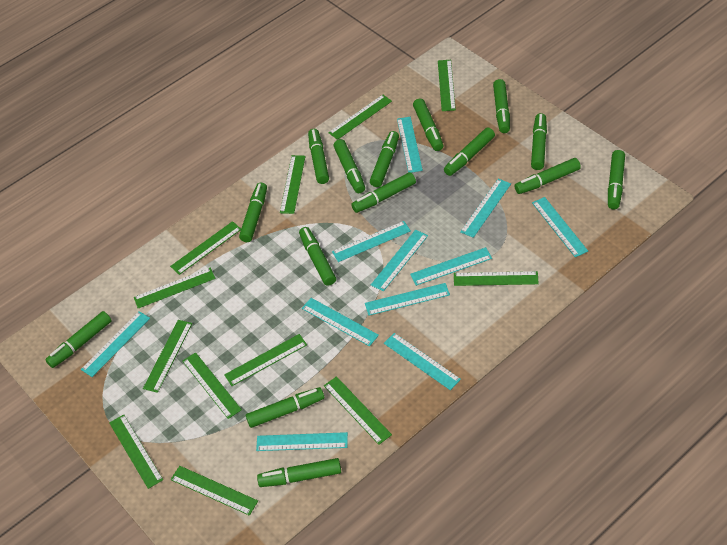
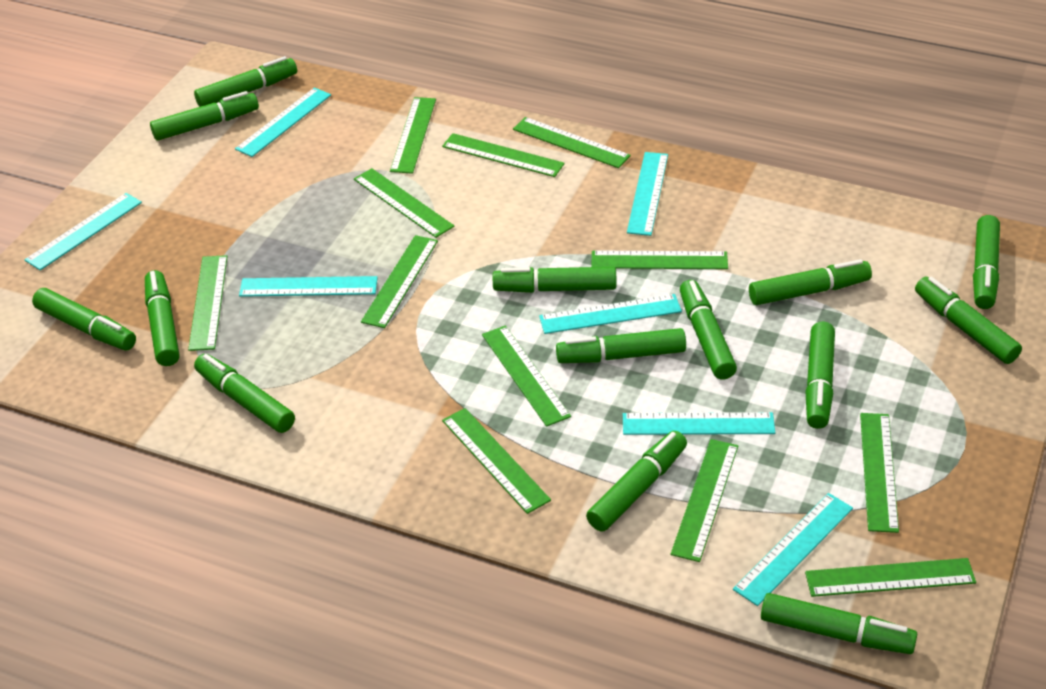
green marker: 15 -> 14
turquoise ruler: 11 -> 7

